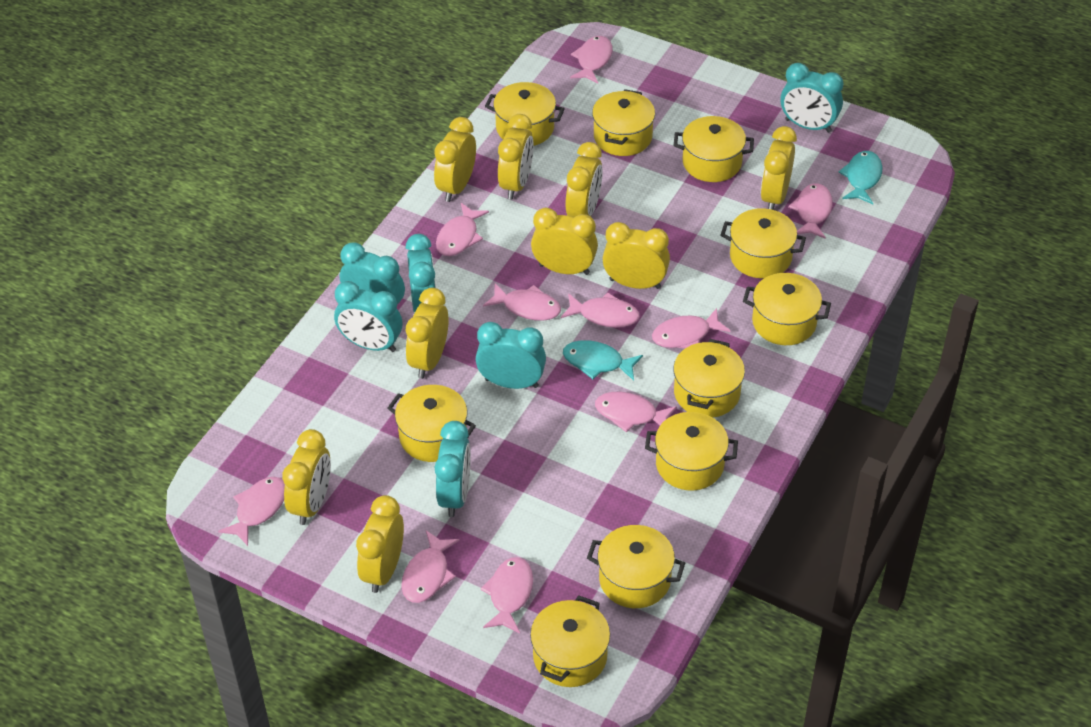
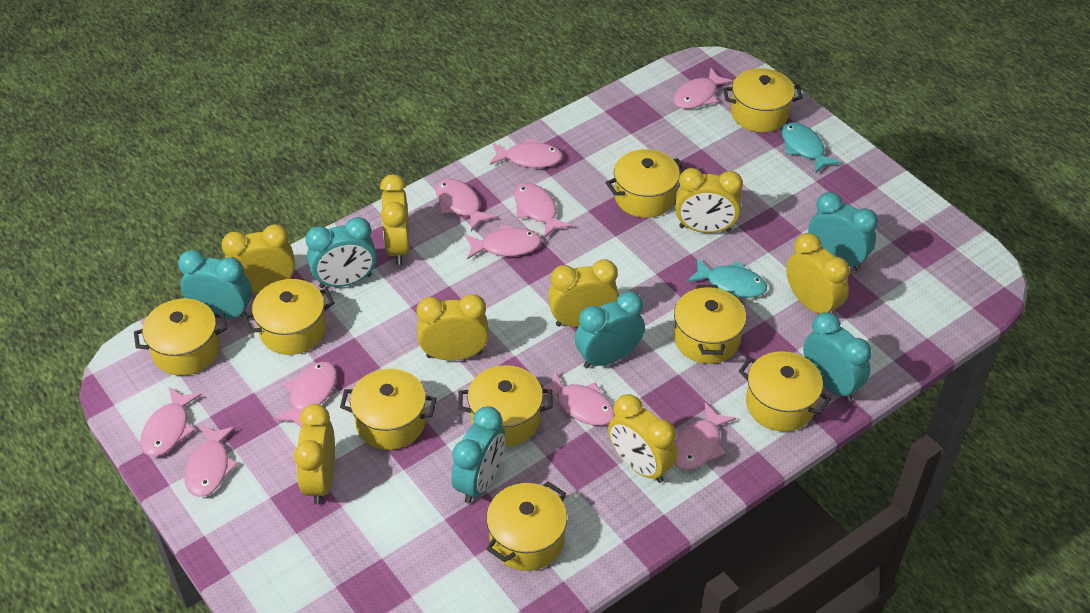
yellow clock: 9 -> 8
yellow pot: 10 -> 9

